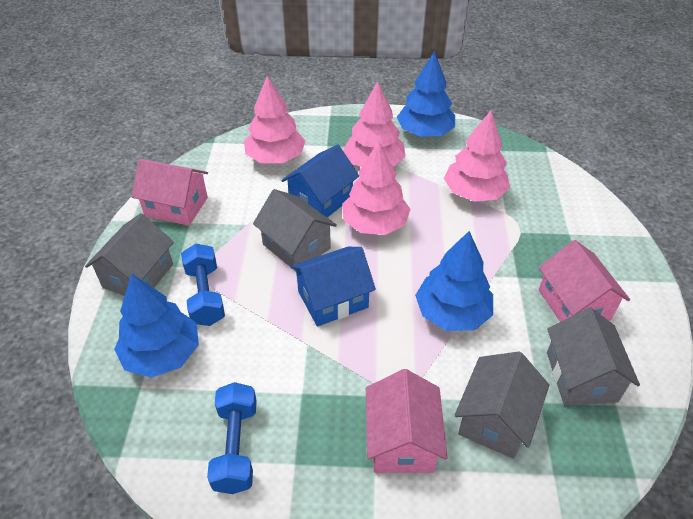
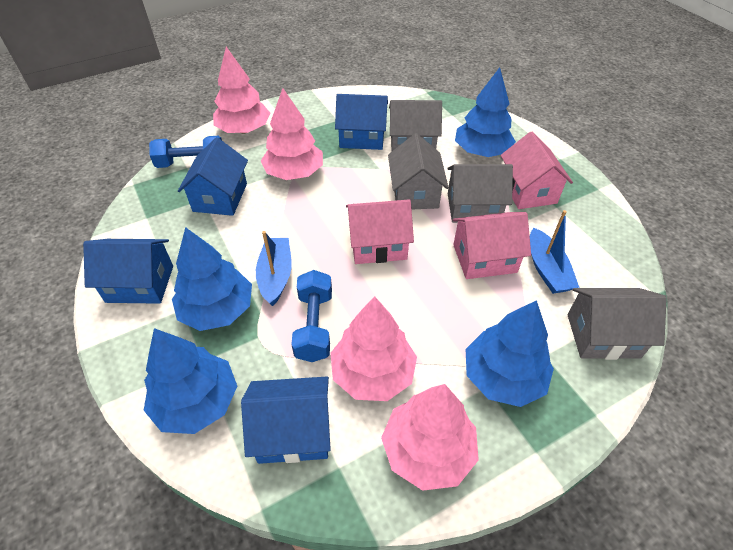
blue boat: 0 -> 2
blue house: 2 -> 4
blue tree: 3 -> 4

